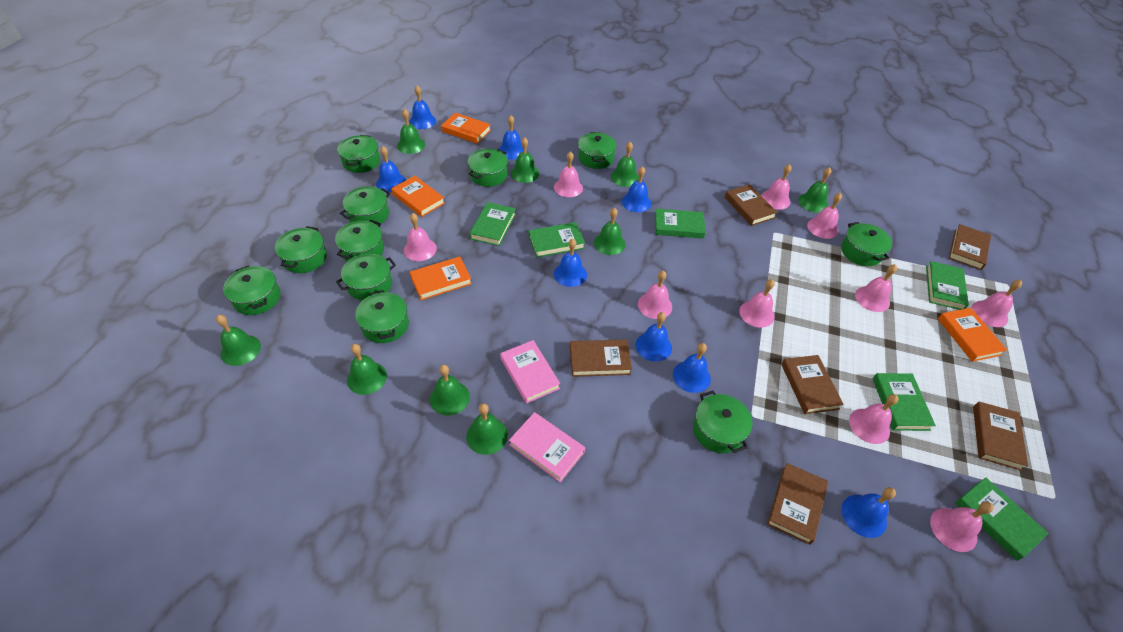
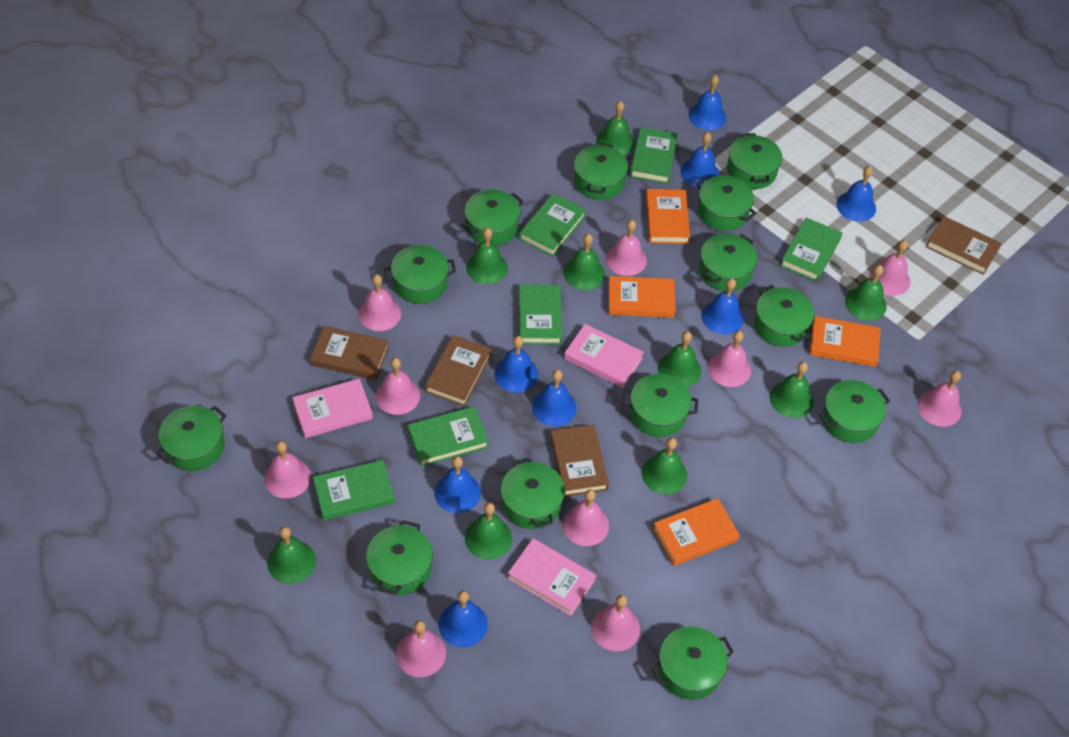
brown book: 6 -> 4
green pot: 11 -> 13
pink book: 2 -> 3

